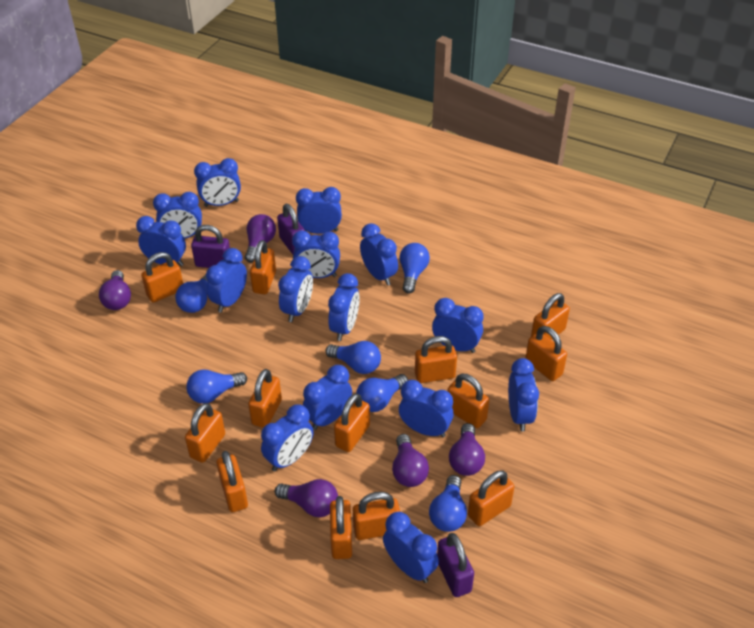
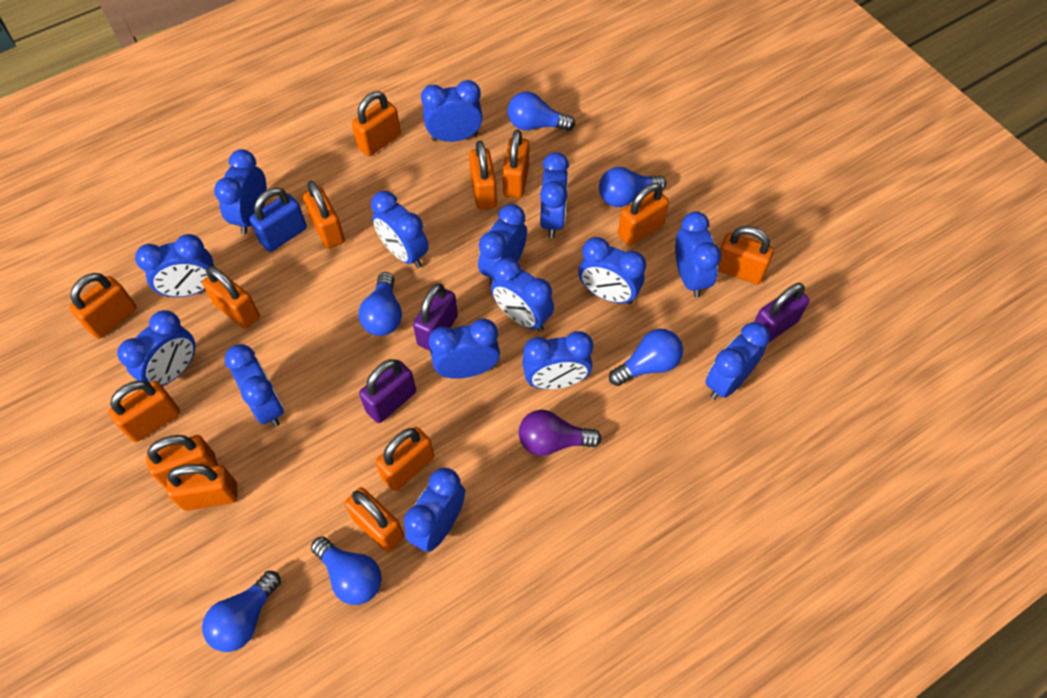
blue padlock: 0 -> 1
purple light bulb: 5 -> 1

